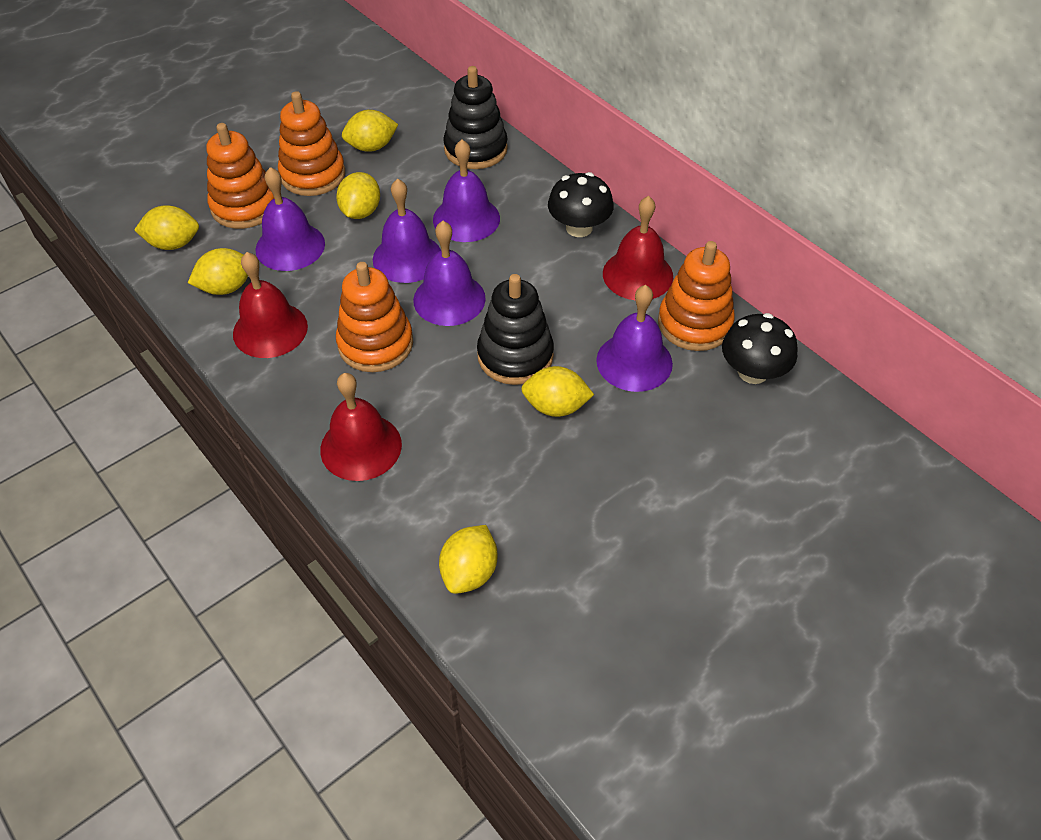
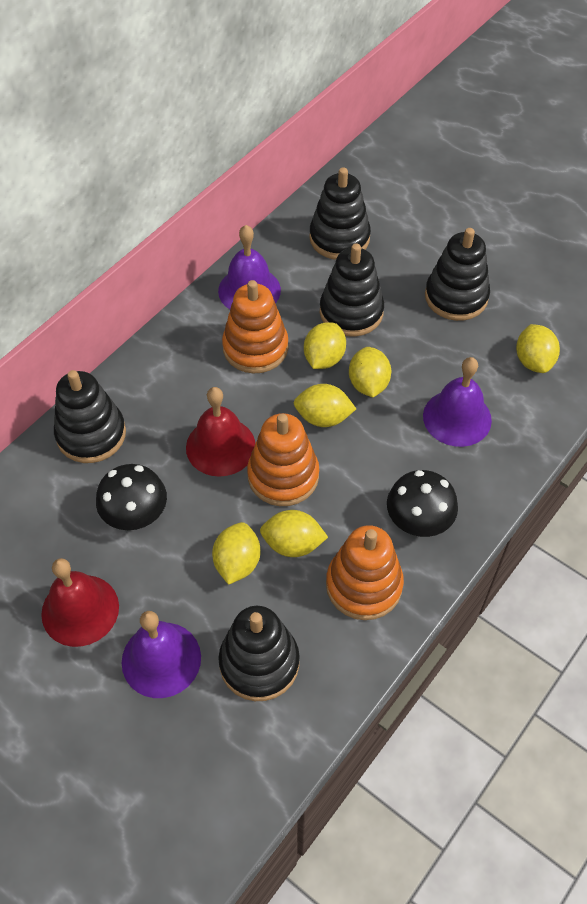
black stacking toy: 2 -> 5
orange stacking toy: 4 -> 3
purple bell: 5 -> 3
red bell: 3 -> 2

